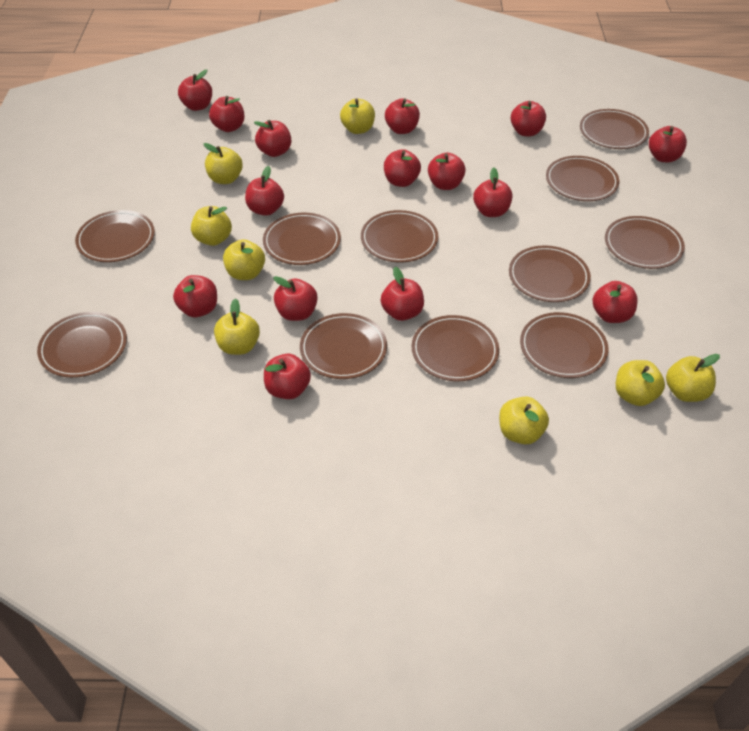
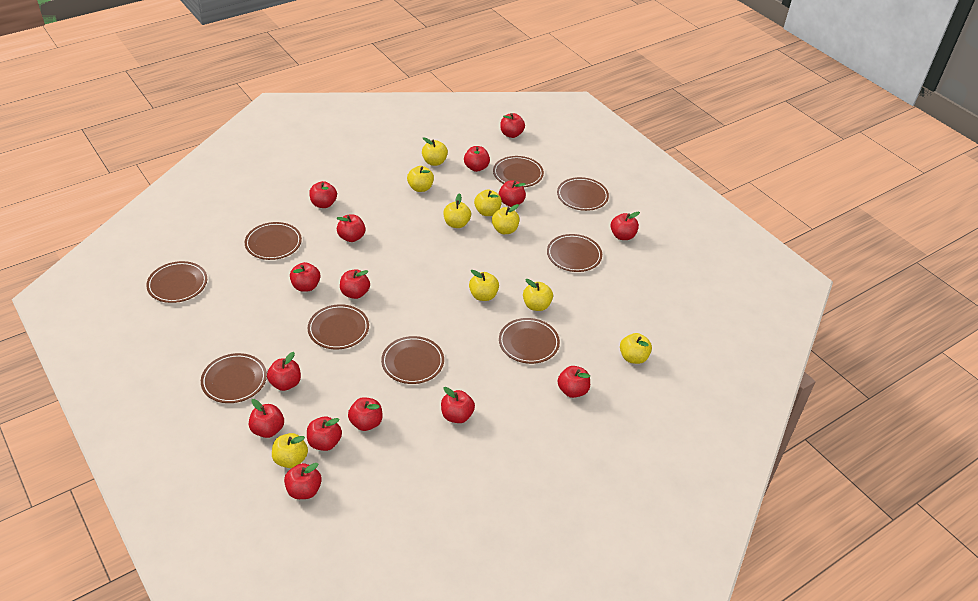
brown plate: 11 -> 9
yellow apple: 8 -> 9

